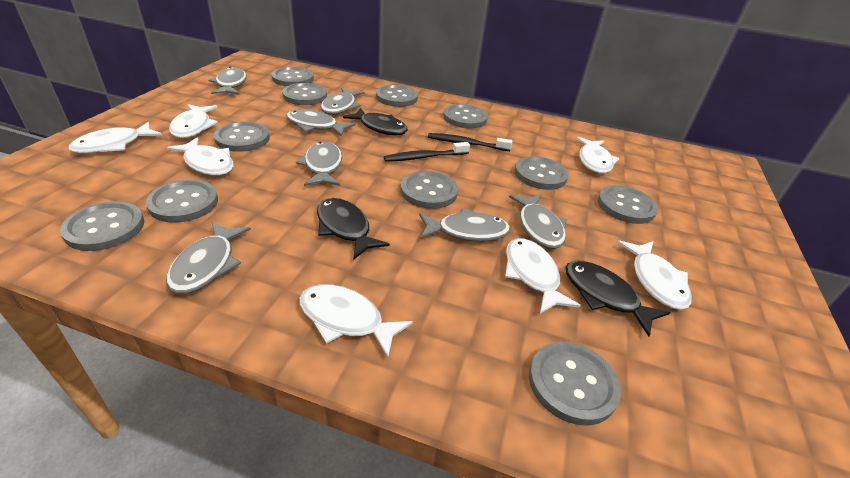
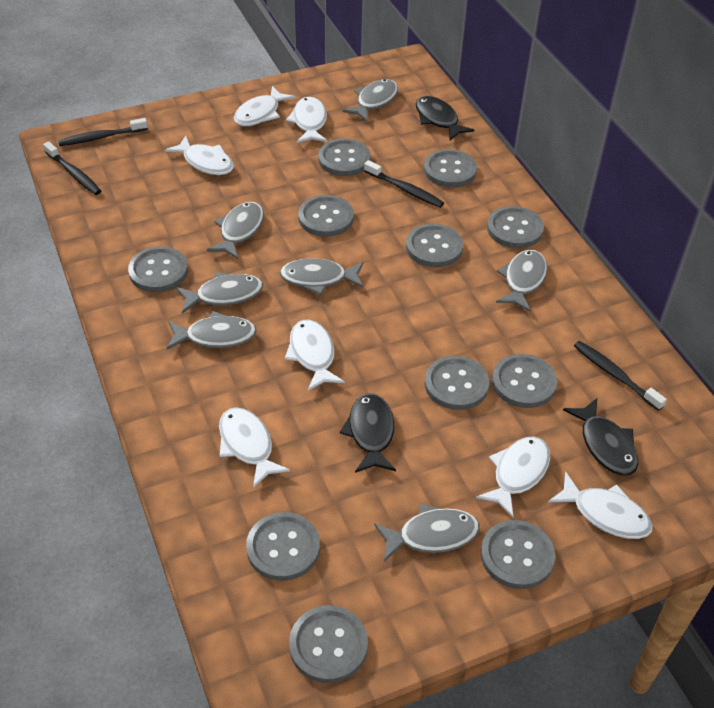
black toothbrush: 2 -> 4

